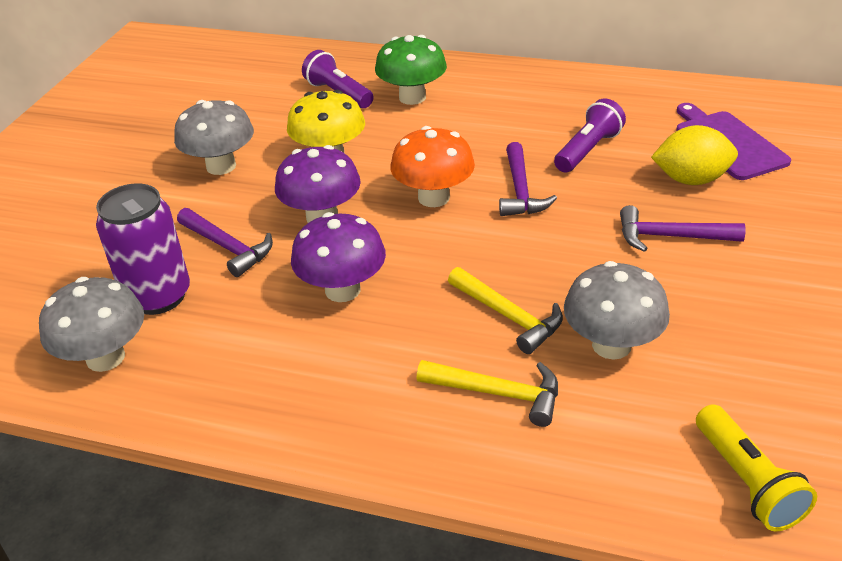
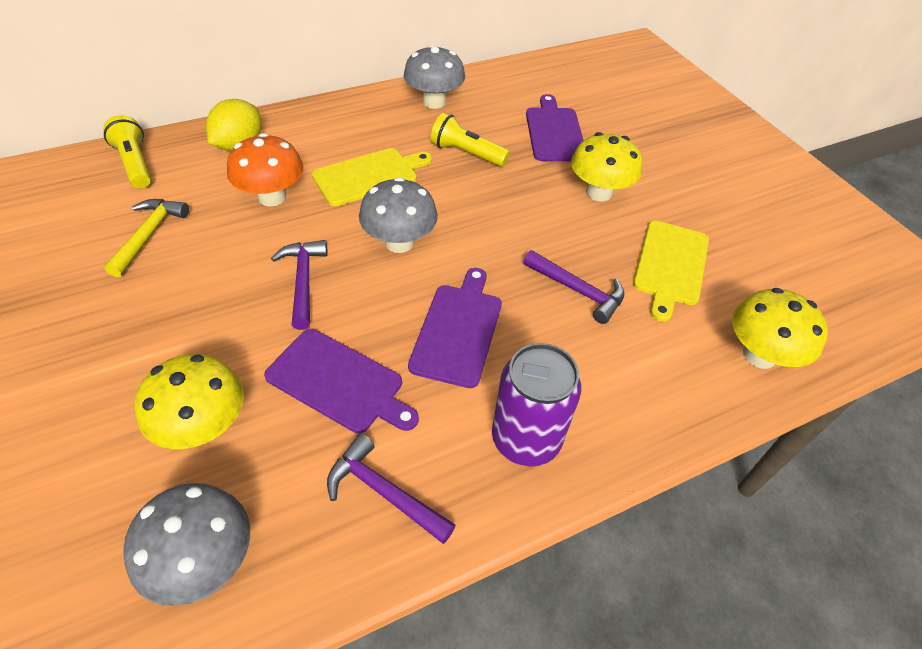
green mushroom: 1 -> 0
purple cutting board: 1 -> 3
purple flashlight: 2 -> 0
purple mushroom: 2 -> 0
yellow cutting board: 0 -> 2
yellow flashlight: 1 -> 2
yellow hammer: 2 -> 1
yellow mushroom: 1 -> 3

